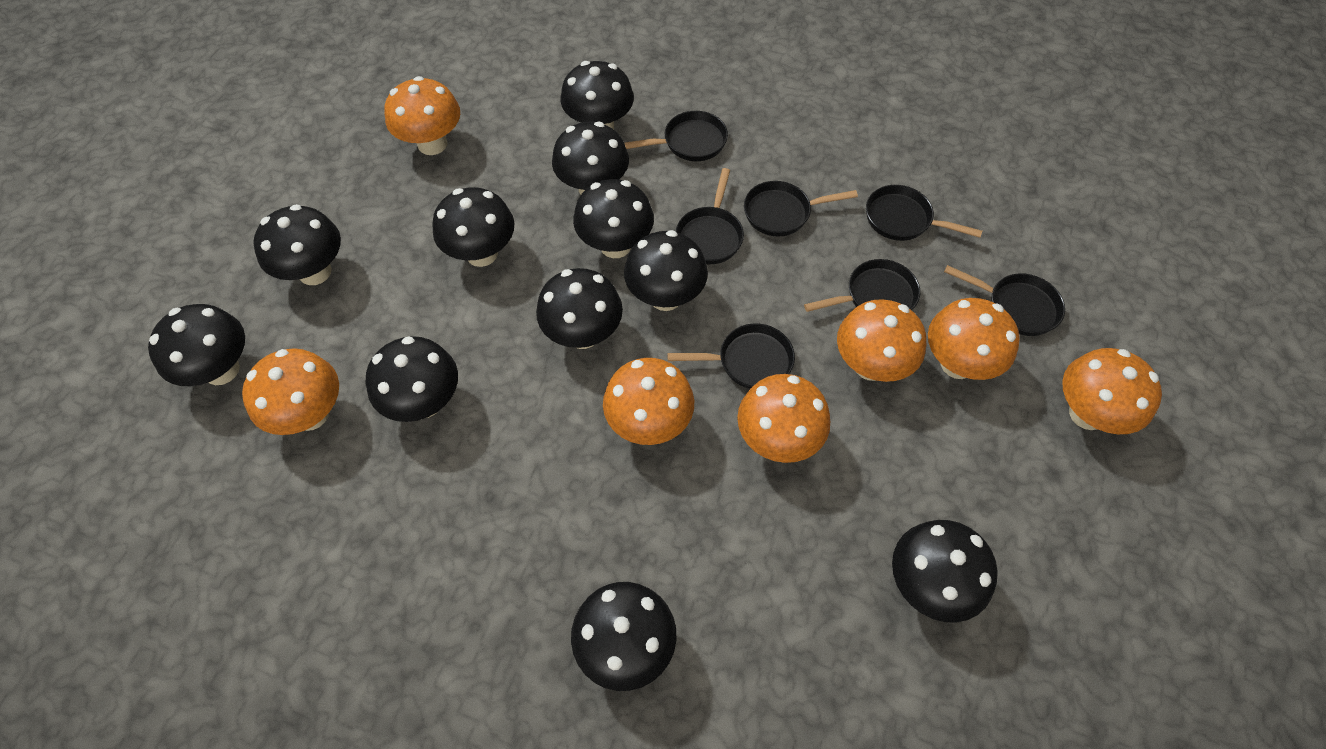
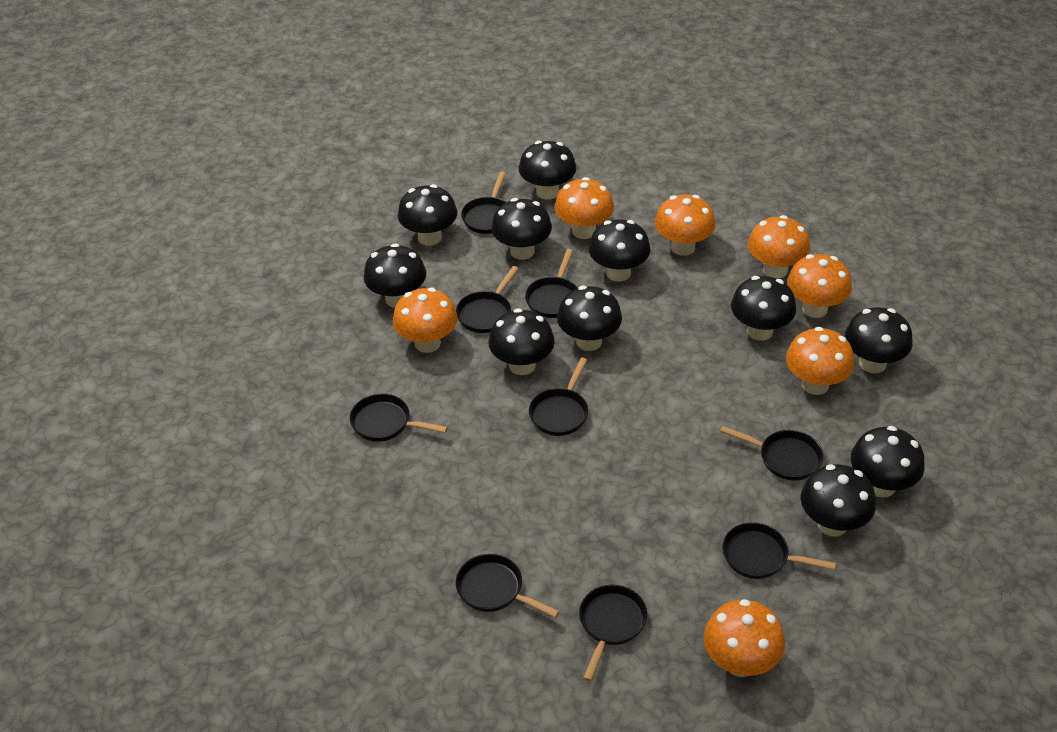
black pan: 7 -> 9

